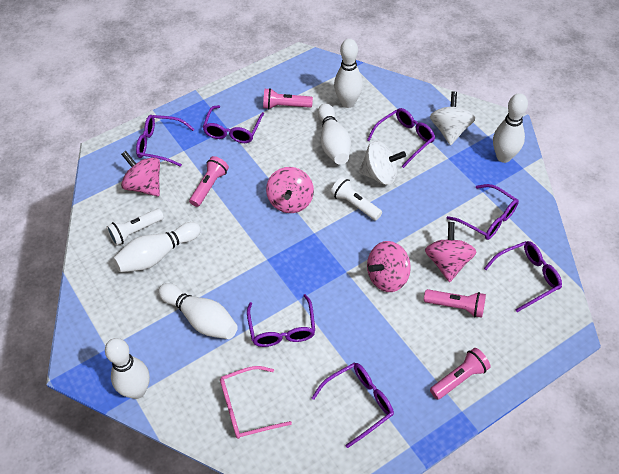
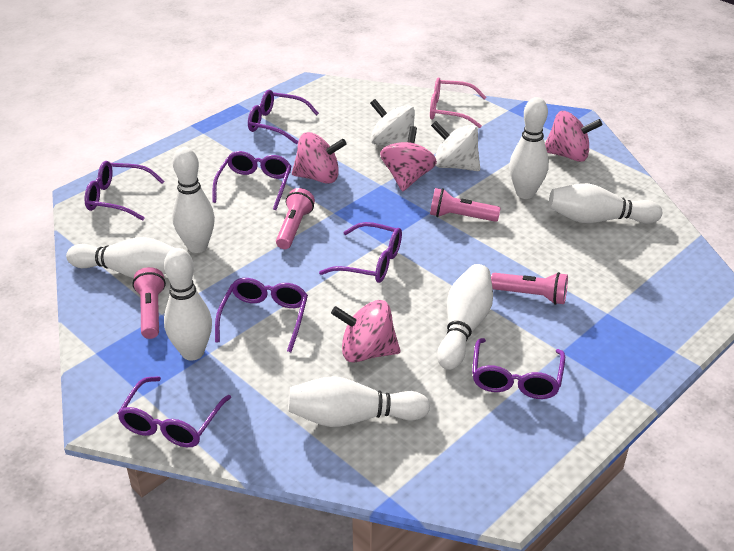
white bowling pin: 6 -> 7
white flashlight: 2 -> 0

